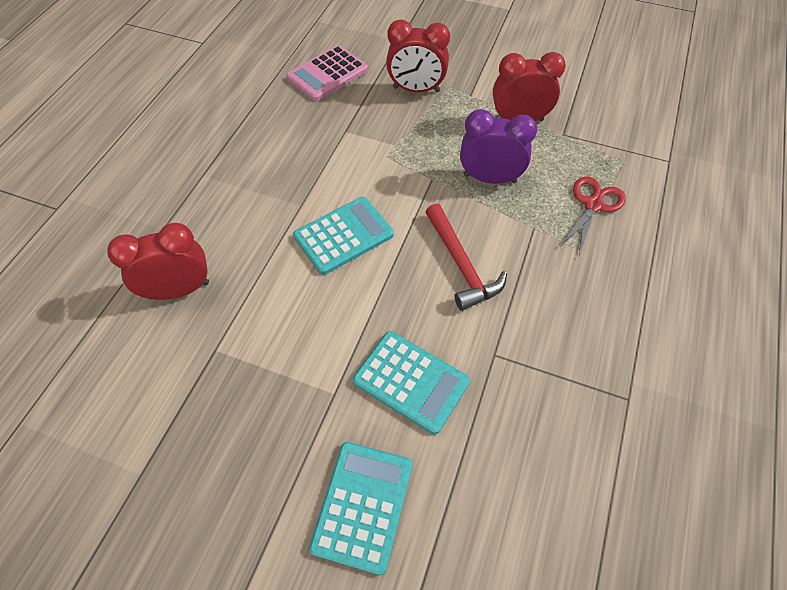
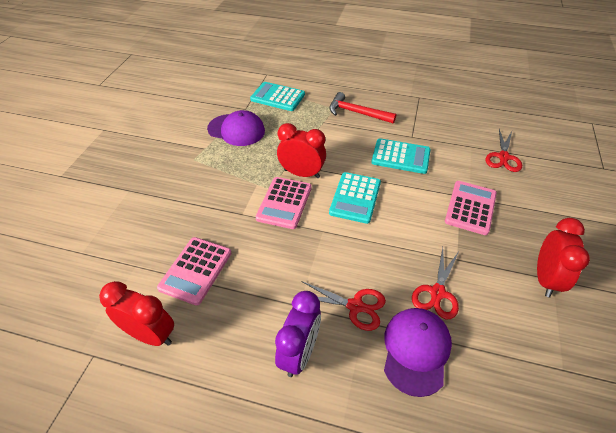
pink calculator: 1 -> 3
purple cap: 0 -> 2
red scissors: 1 -> 3

